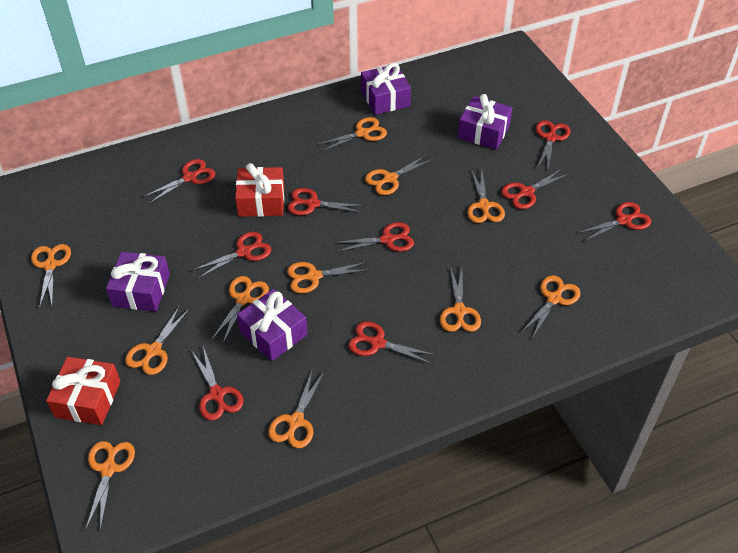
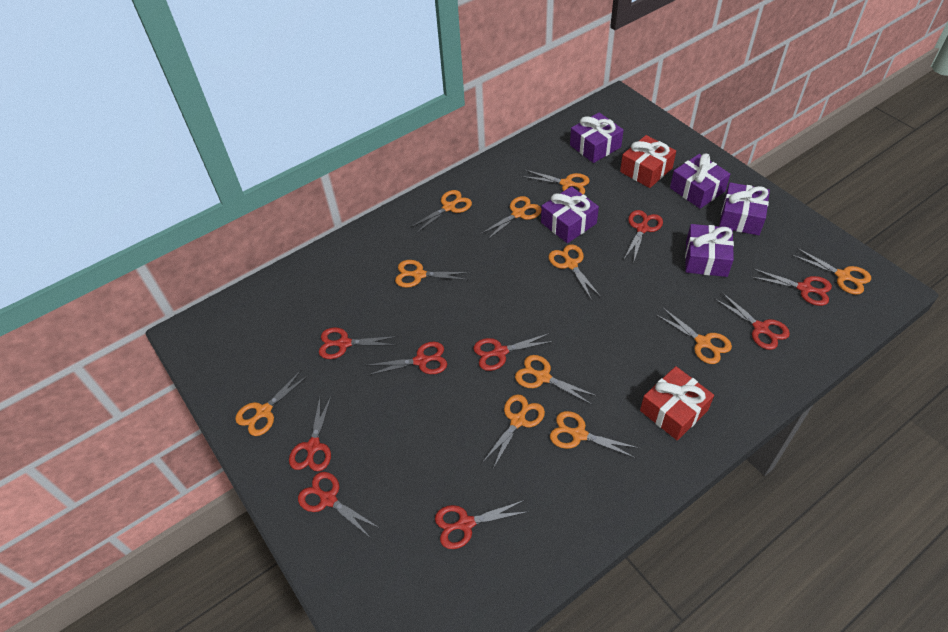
purple gift: 4 -> 5

